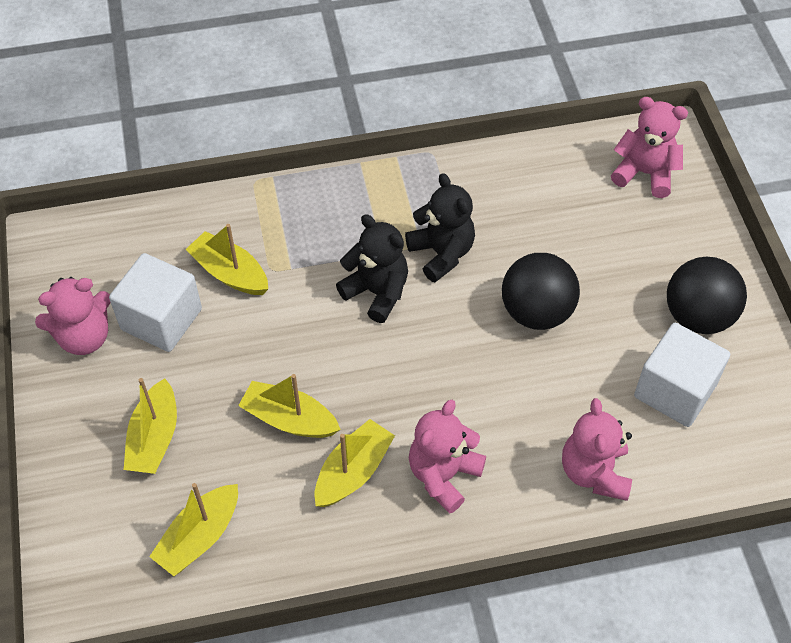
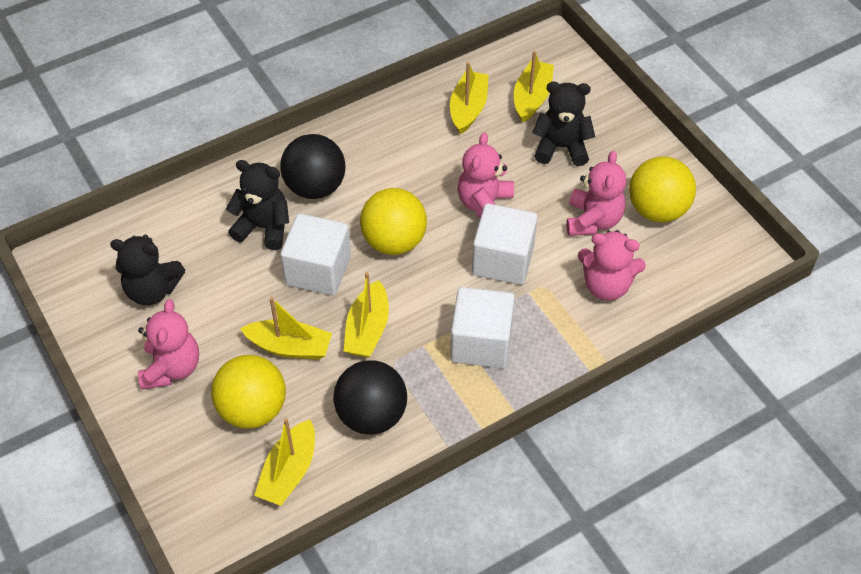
black teddy bear: 2 -> 3
white cube: 2 -> 3
yellow ball: 0 -> 3

